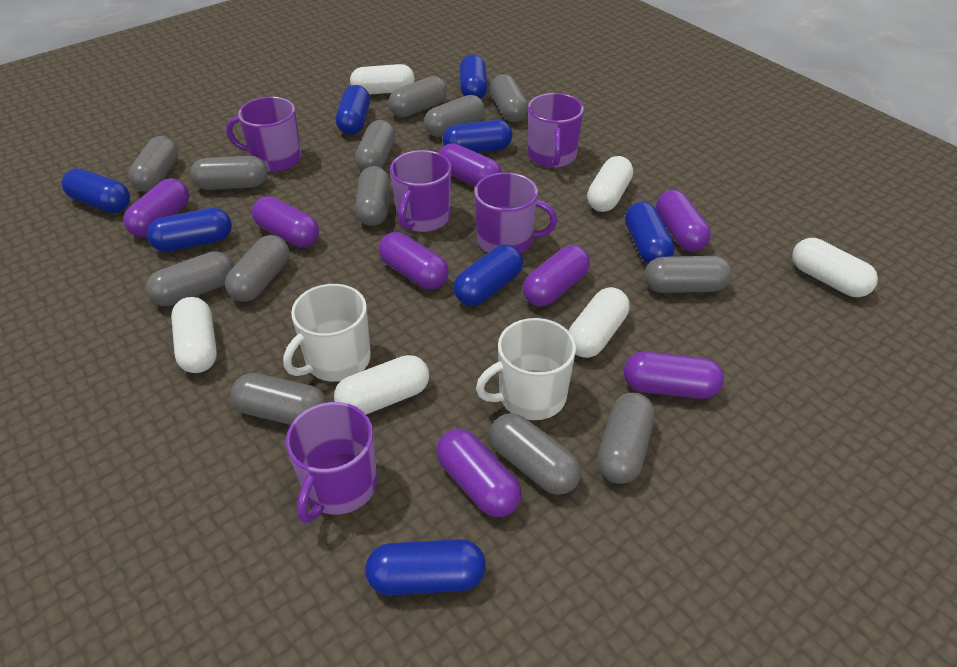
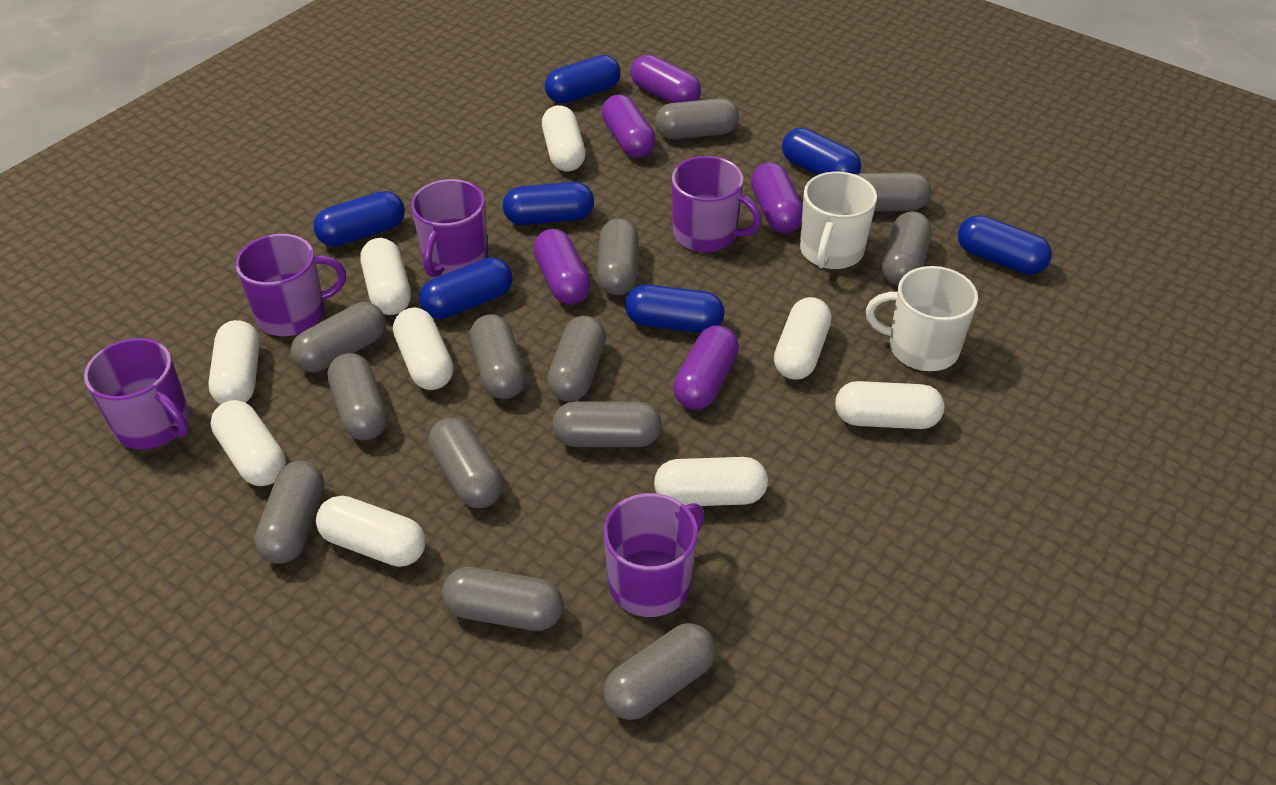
blue capsule: 8 -> 7
purple capsule: 8 -> 5
white capsule: 6 -> 9

